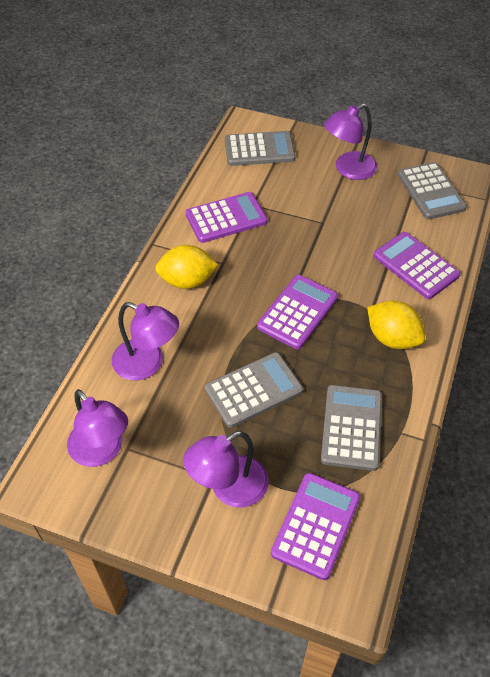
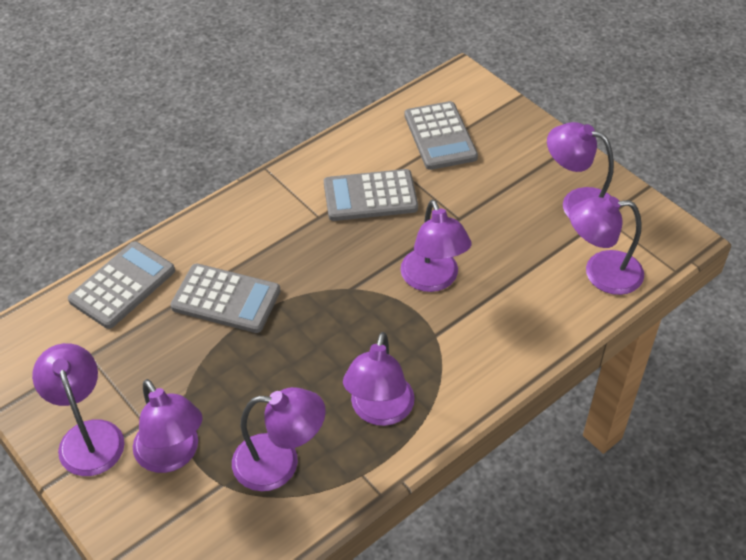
purple calculator: 4 -> 0
purple lamp: 4 -> 7
yellow lemon: 2 -> 0

